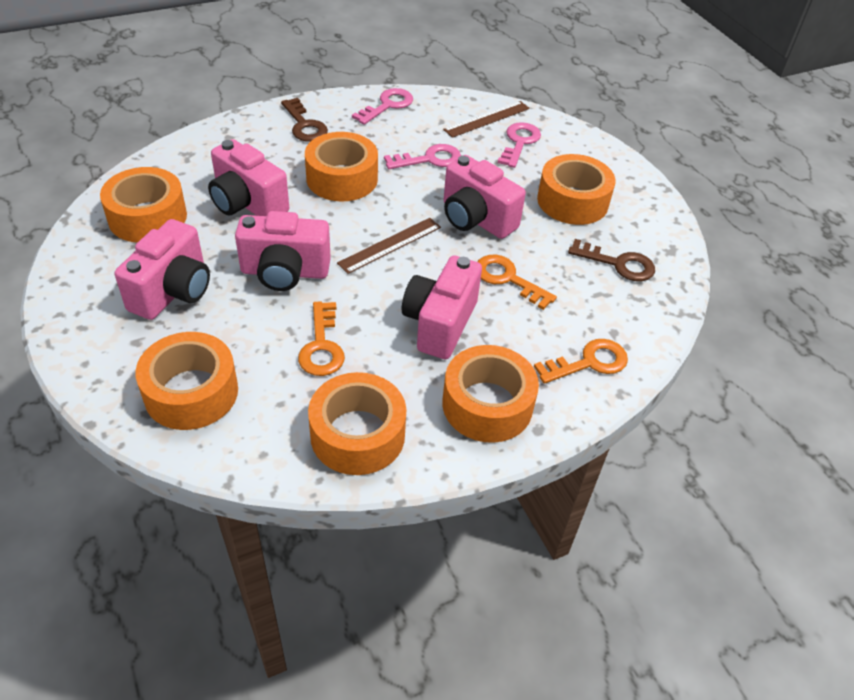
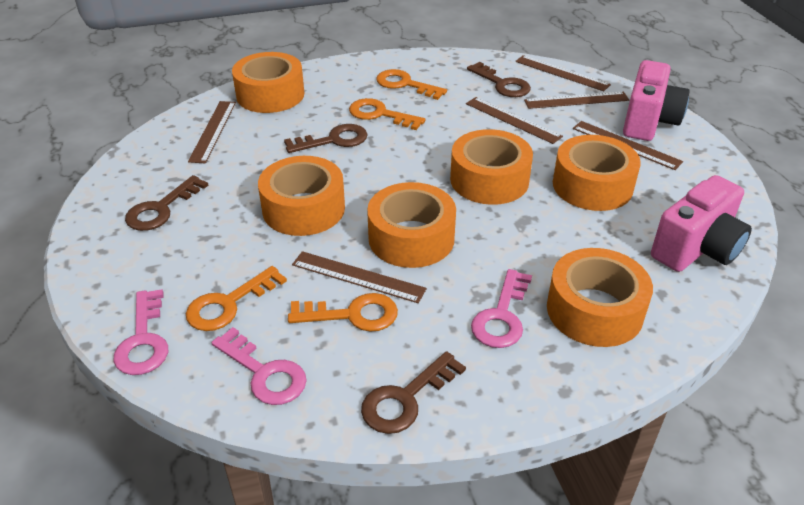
brown key: 2 -> 4
brown ruler: 2 -> 6
orange key: 3 -> 4
pink camera: 5 -> 2

